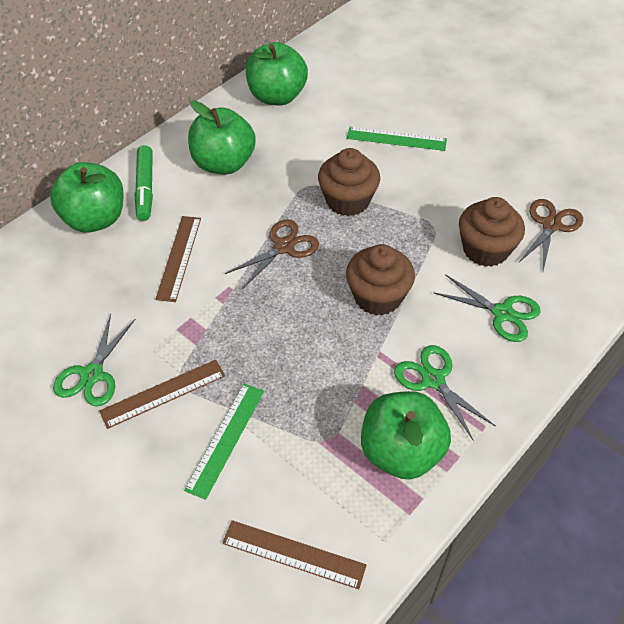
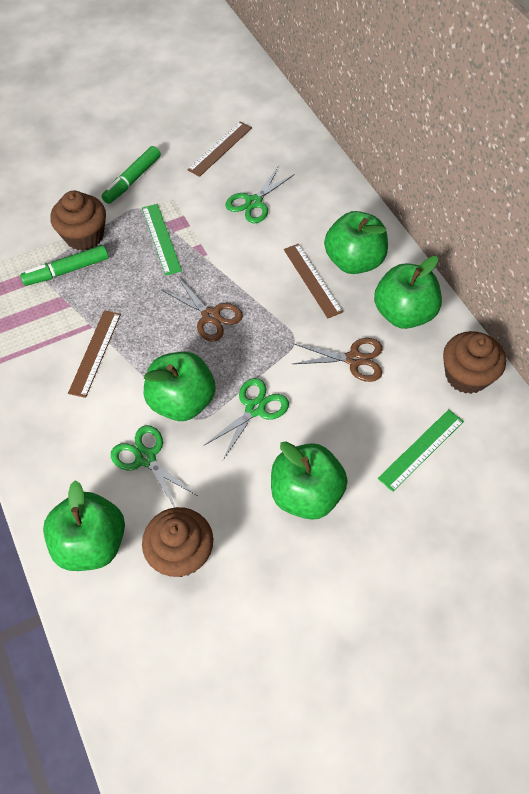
green apple: 4 -> 5
green marker: 1 -> 2

